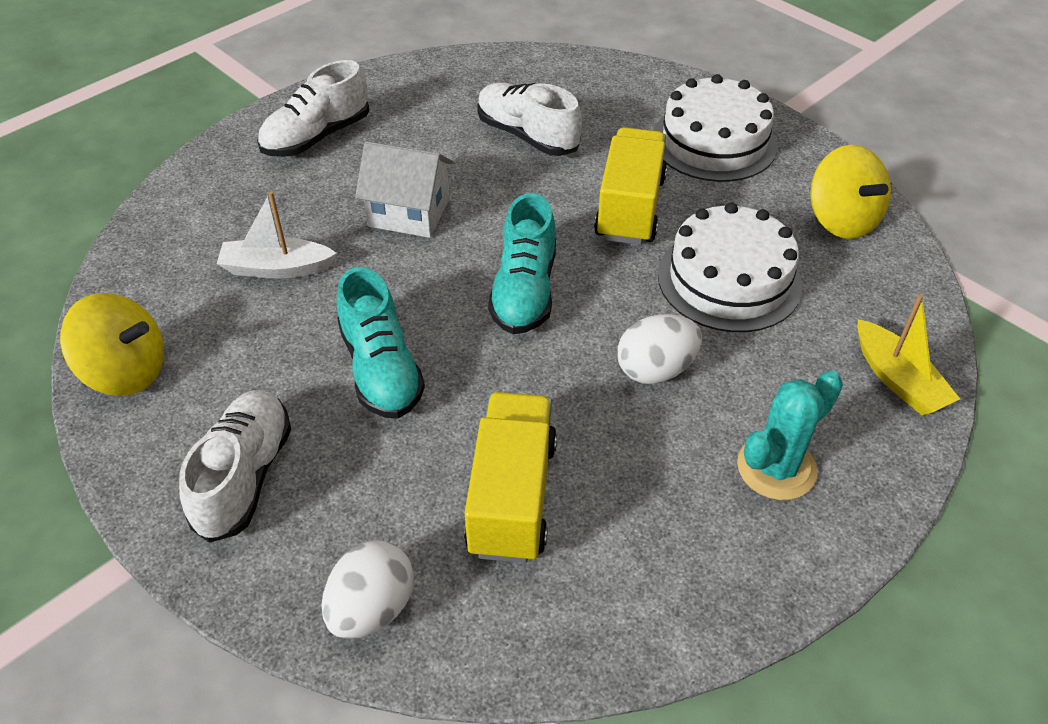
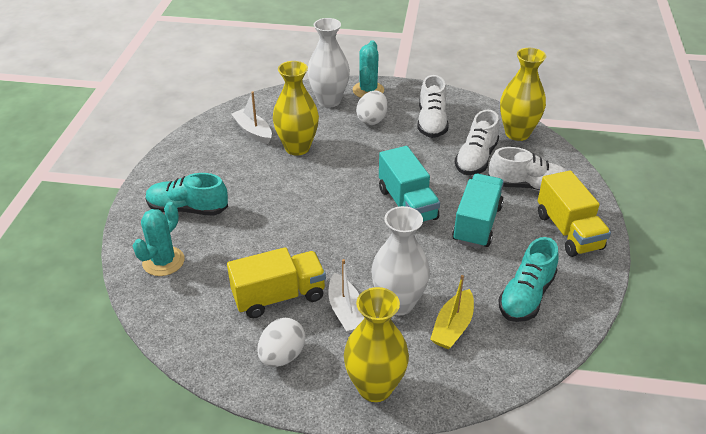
turquoise cactus: 1 -> 2
turquoise truck: 0 -> 2
white boat: 1 -> 2
white cake: 2 -> 0
white house: 1 -> 0
white vase: 0 -> 2
yellow spinning top: 2 -> 0
yellow vase: 0 -> 3

